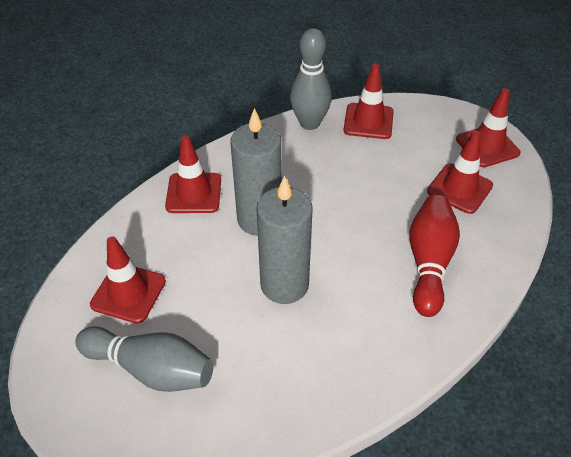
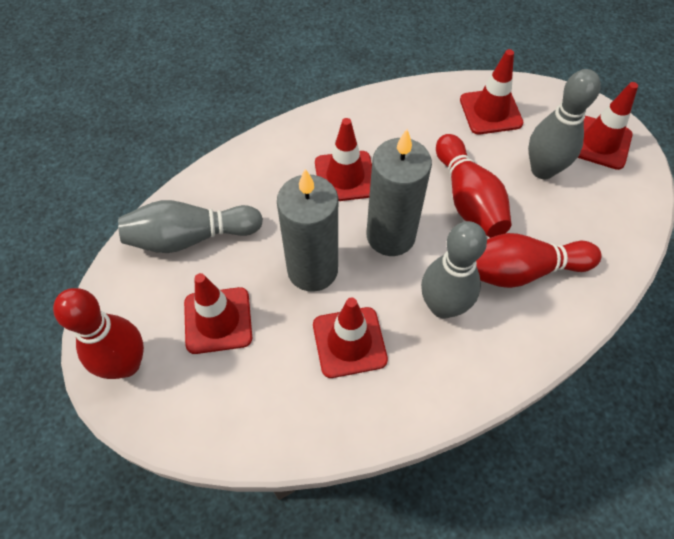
grey bowling pin: 2 -> 3
red bowling pin: 1 -> 3

